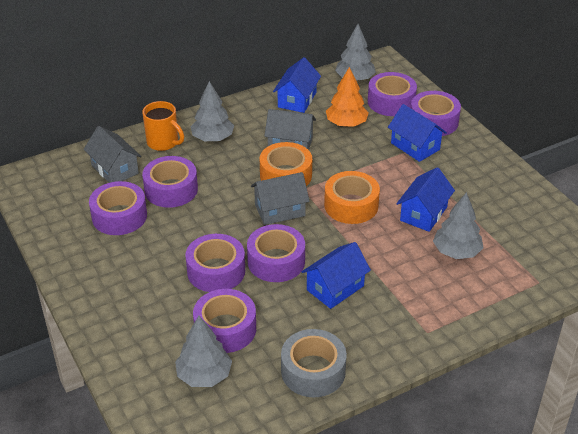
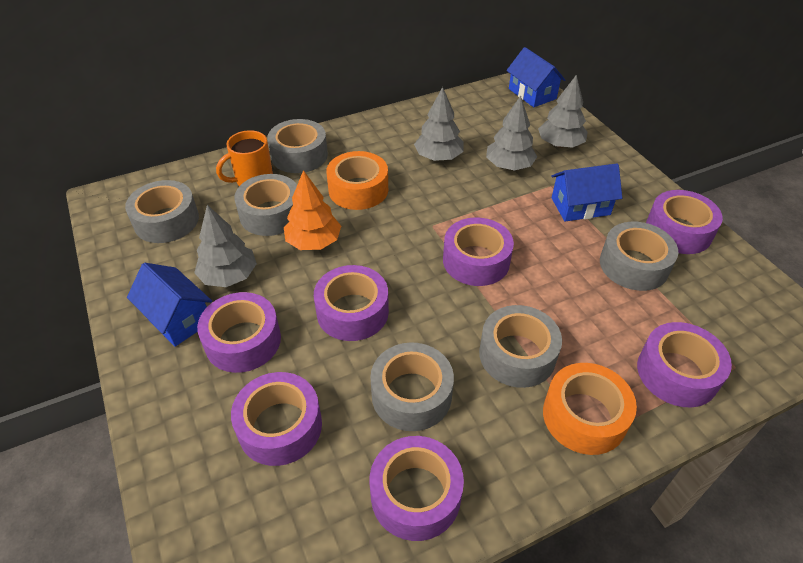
blue house: 4 -> 3
grey house: 3 -> 0
grey tape: 1 -> 6

